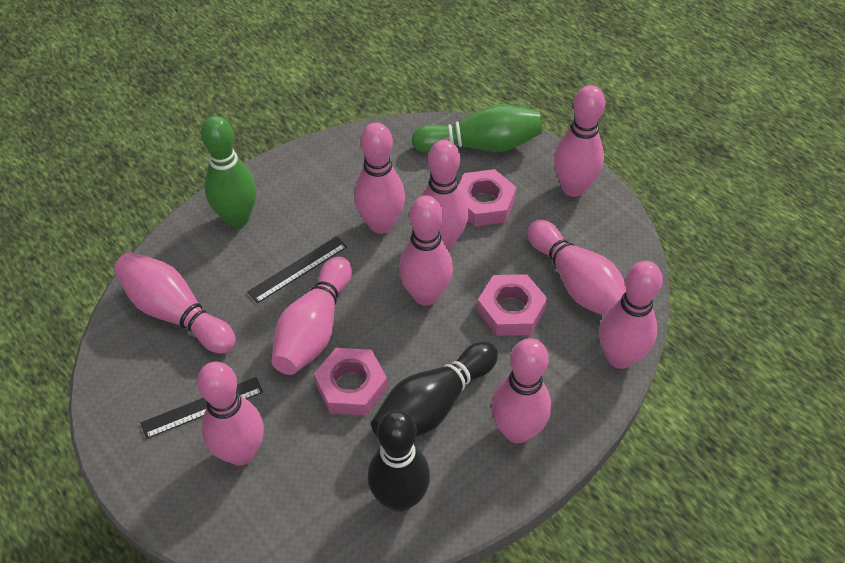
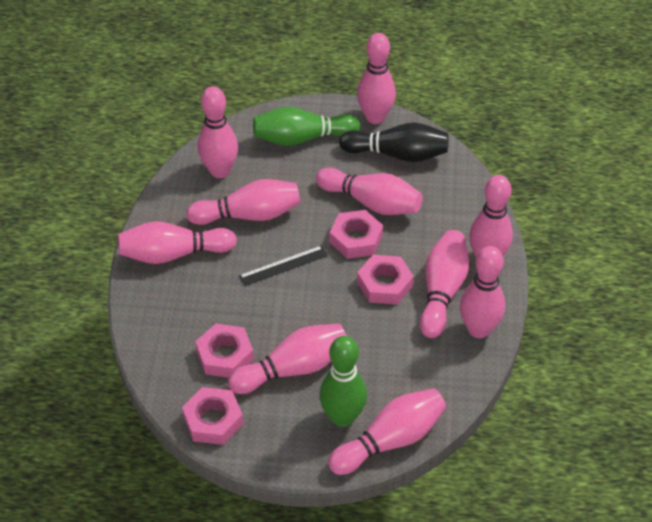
black bowling pin: 2 -> 1
black ruler: 2 -> 1
pink nut: 3 -> 4

